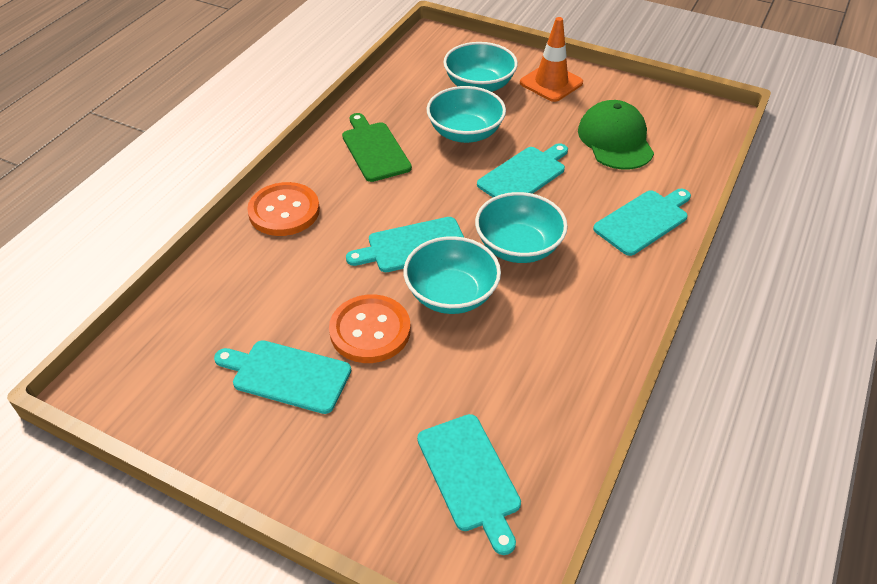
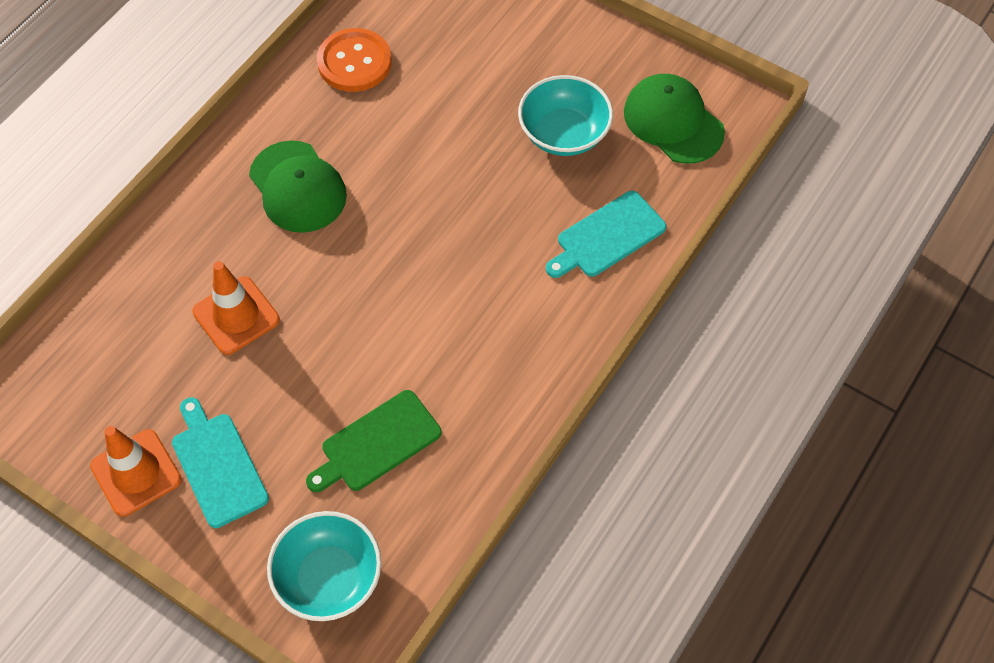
green cap: 1 -> 2
orange button: 2 -> 1
orange traffic cone: 1 -> 2
turquoise bowl: 4 -> 2
turquoise cutting board: 5 -> 2

